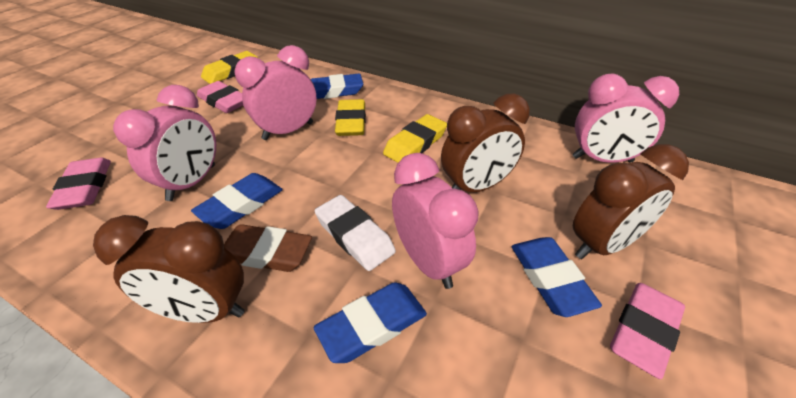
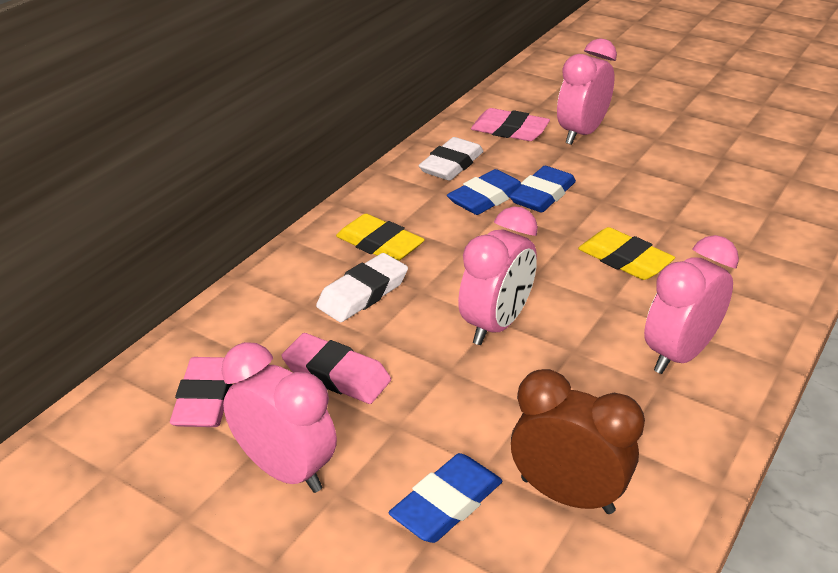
blue eraser: 4 -> 3
brown clock: 3 -> 1
brown eraser: 1 -> 0
white eraser: 1 -> 2
yellow eraser: 3 -> 2

